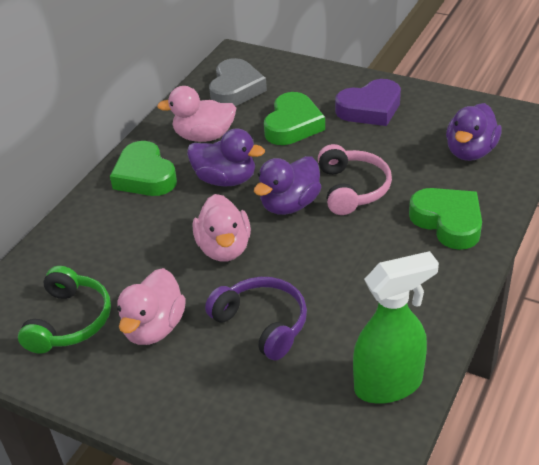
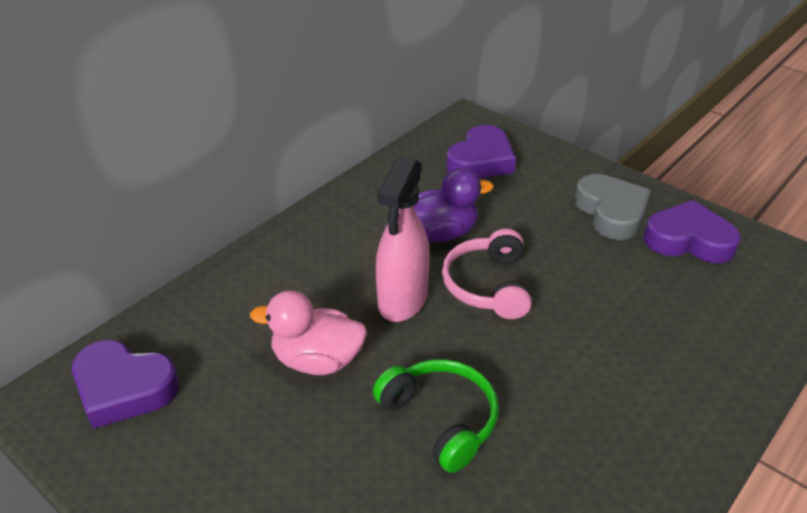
green heart: 3 -> 0
green spray bottle: 1 -> 0
pink duck: 3 -> 1
pink spray bottle: 0 -> 1
purple duck: 3 -> 1
purple headphones: 1 -> 0
purple heart: 1 -> 3

